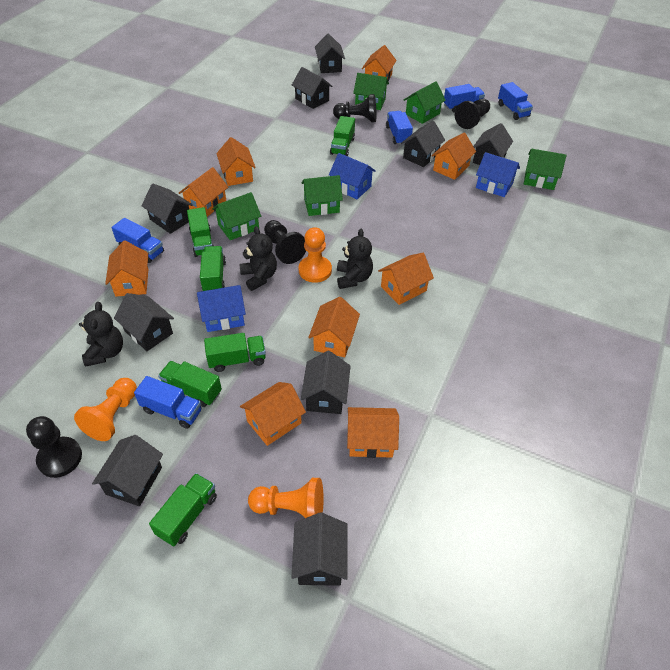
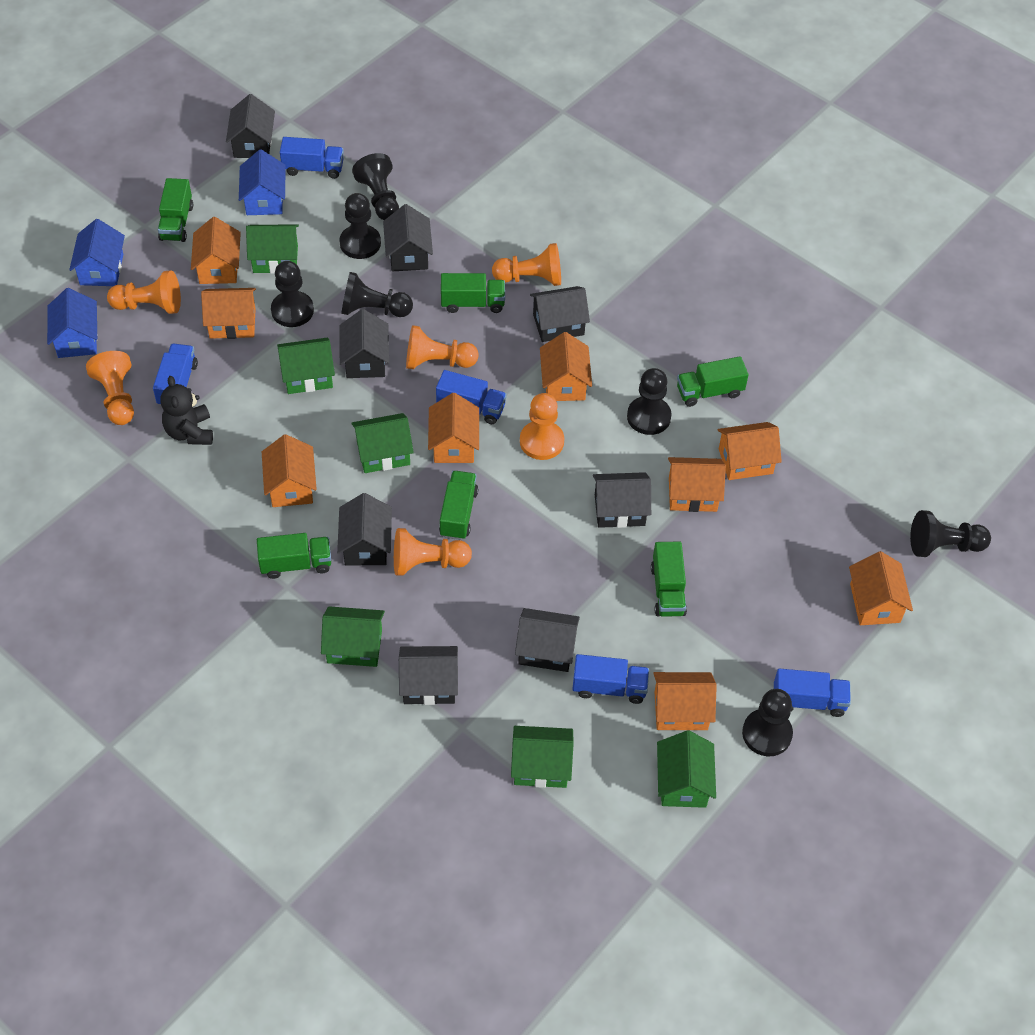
black house: 9 -> 8
black pawn: 4 -> 7
black teddy bear: 3 -> 1
green house: 5 -> 6
orange pawn: 3 -> 6

